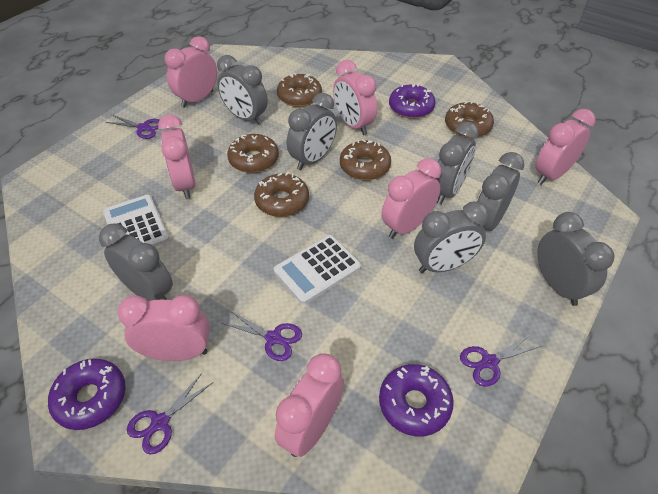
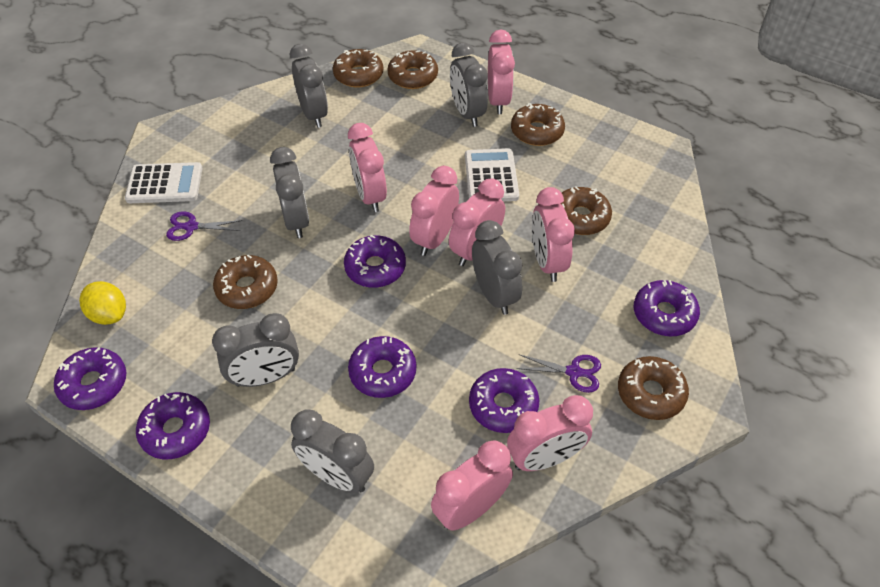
brown donut: 5 -> 6
grey clock: 7 -> 6
purple donut: 3 -> 6
purple scissors: 4 -> 2
yellow lemon: 0 -> 1

